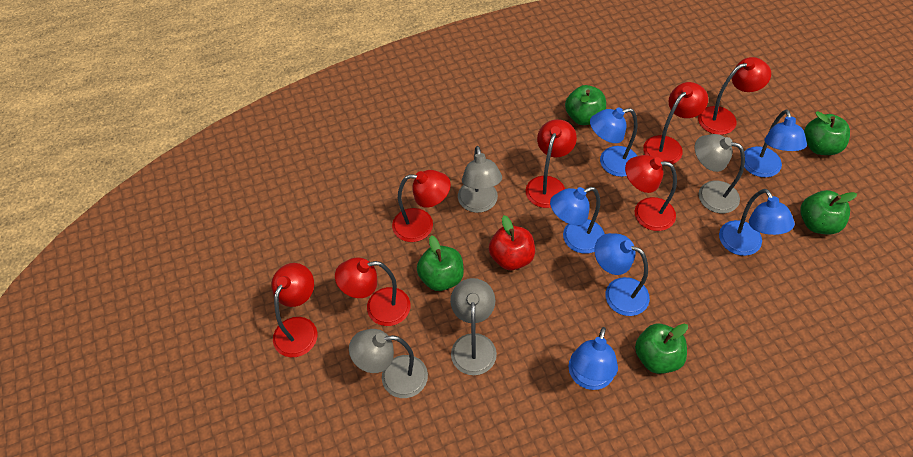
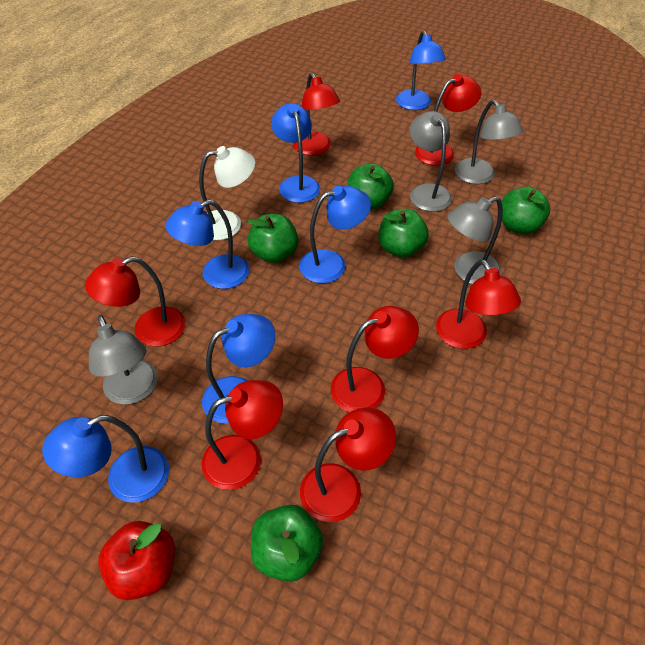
white lamp: 0 -> 1

